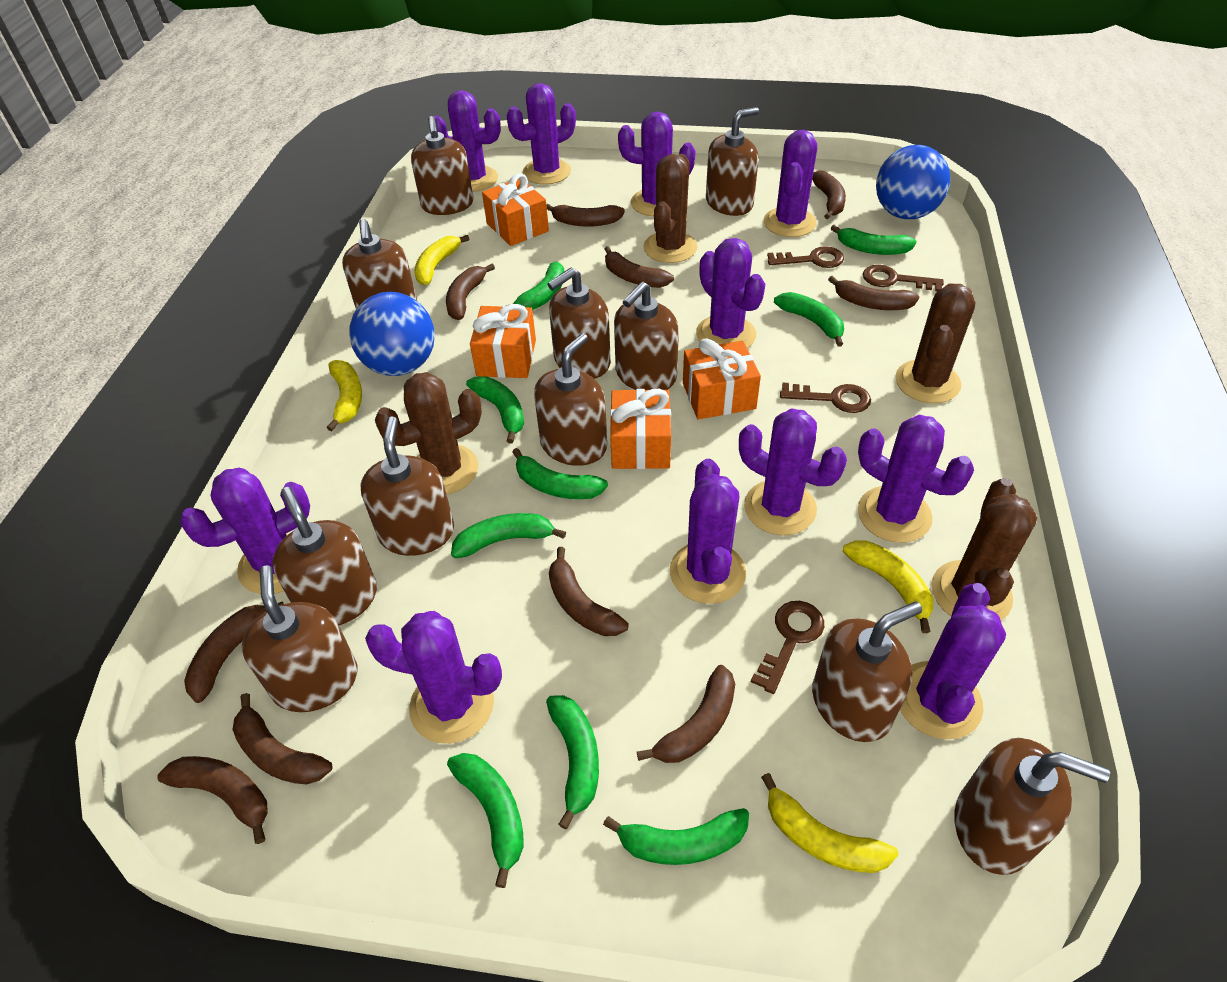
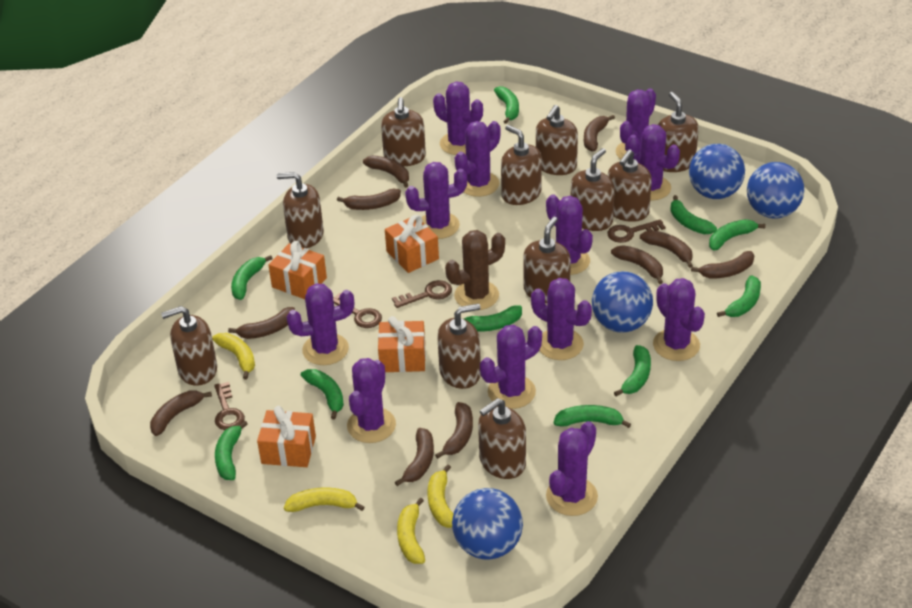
blue ball: 2 -> 4
brown cactus: 4 -> 1
green banana: 9 -> 10
purple cactus: 11 -> 12

